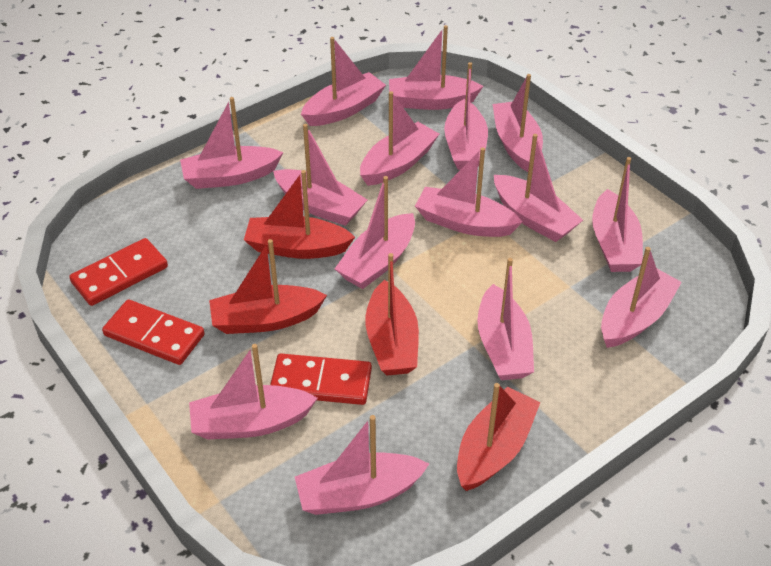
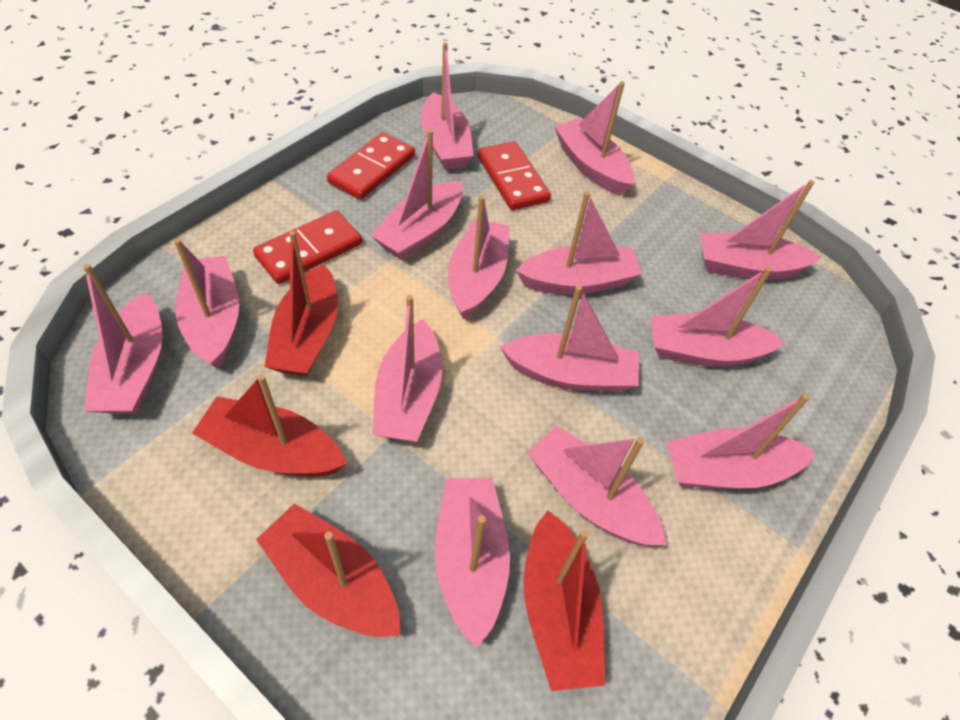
pink boat: 15 -> 14

